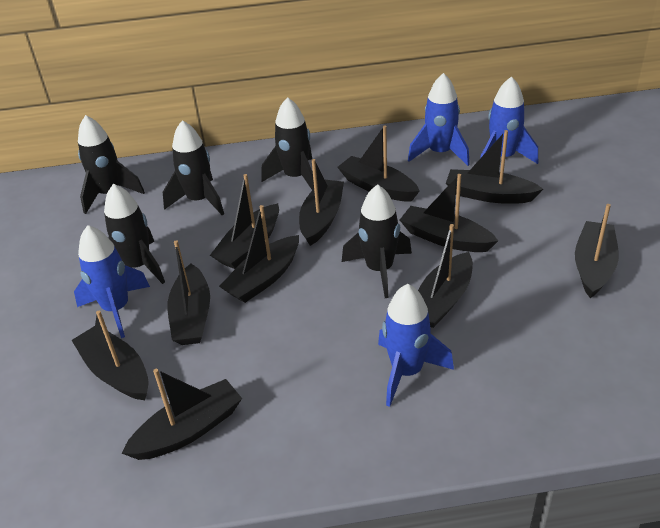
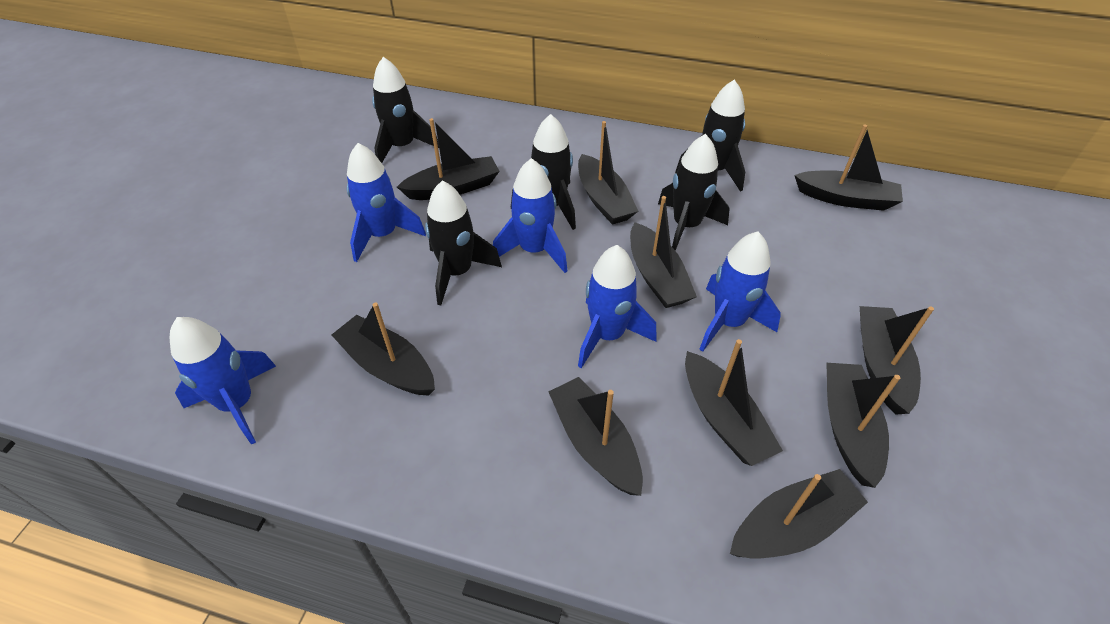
black boat: 11 -> 10
blue rocket: 4 -> 5

